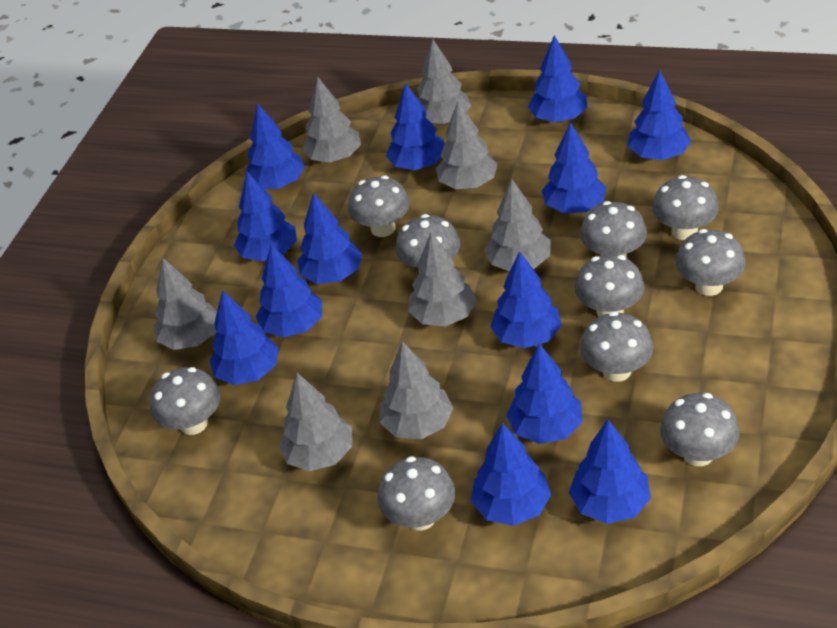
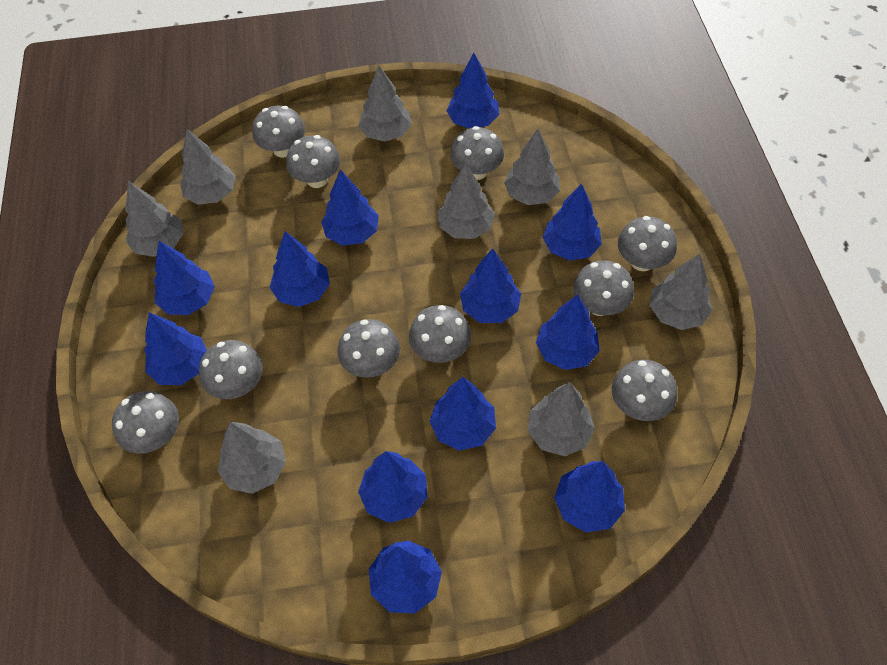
blue tree: 13 -> 12

